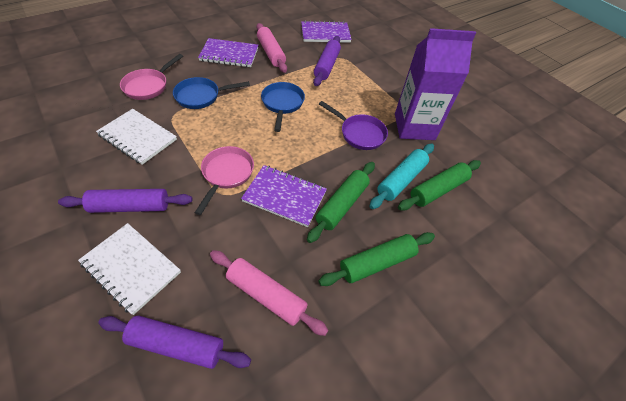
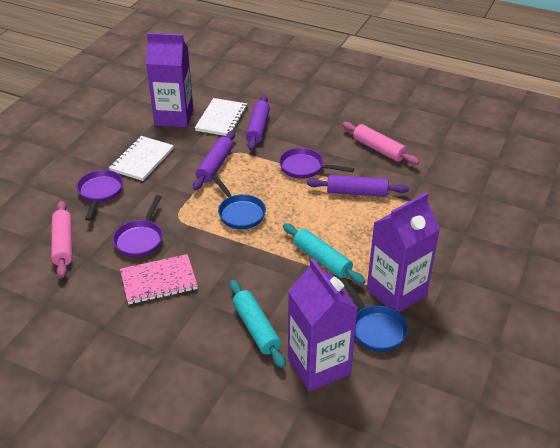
green rolling pin: 3 -> 0
pink notebook: 0 -> 1
pink pan: 2 -> 0
purple carton: 1 -> 3
purple notebook: 3 -> 0
purple pan: 1 -> 3
turquoise rolling pin: 1 -> 2

